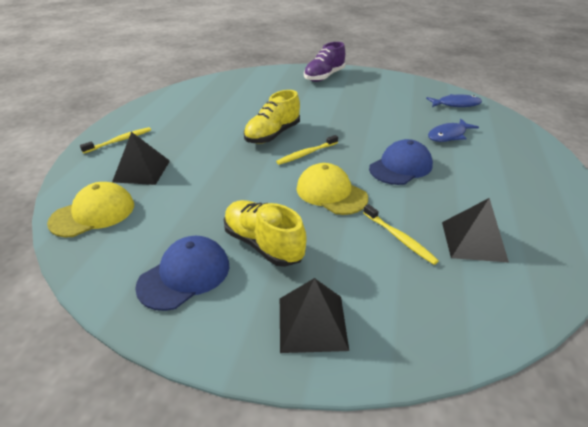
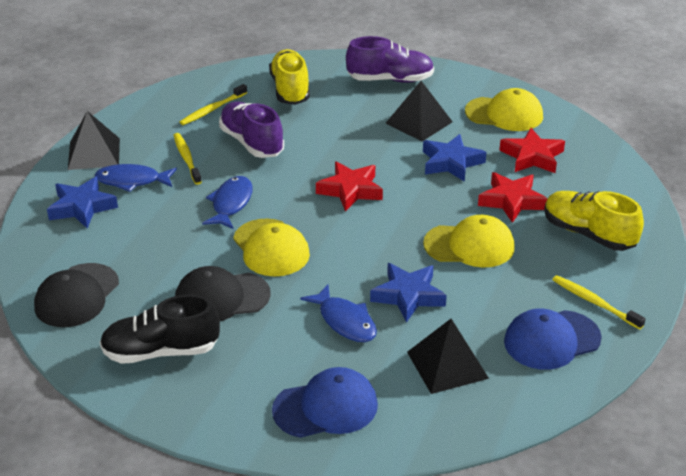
black cap: 0 -> 2
black shoe: 0 -> 1
blue fish: 2 -> 3
blue star: 0 -> 3
purple shoe: 1 -> 2
red star: 0 -> 3
yellow cap: 2 -> 3

